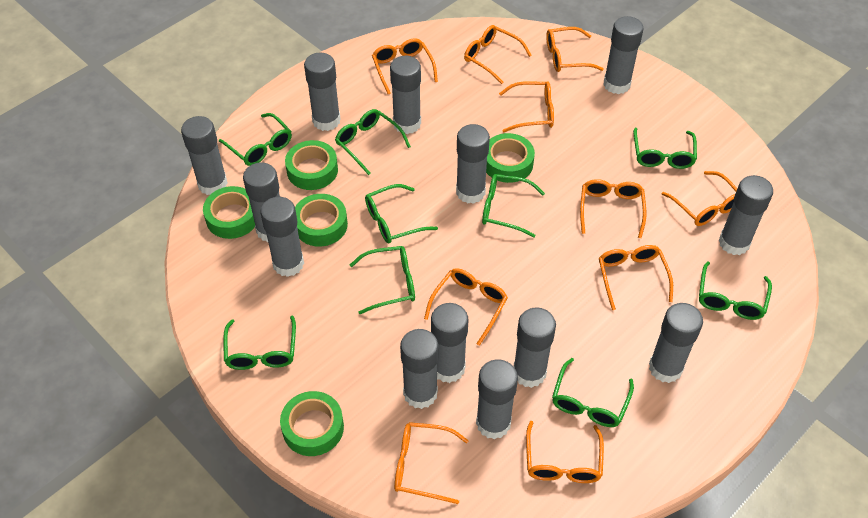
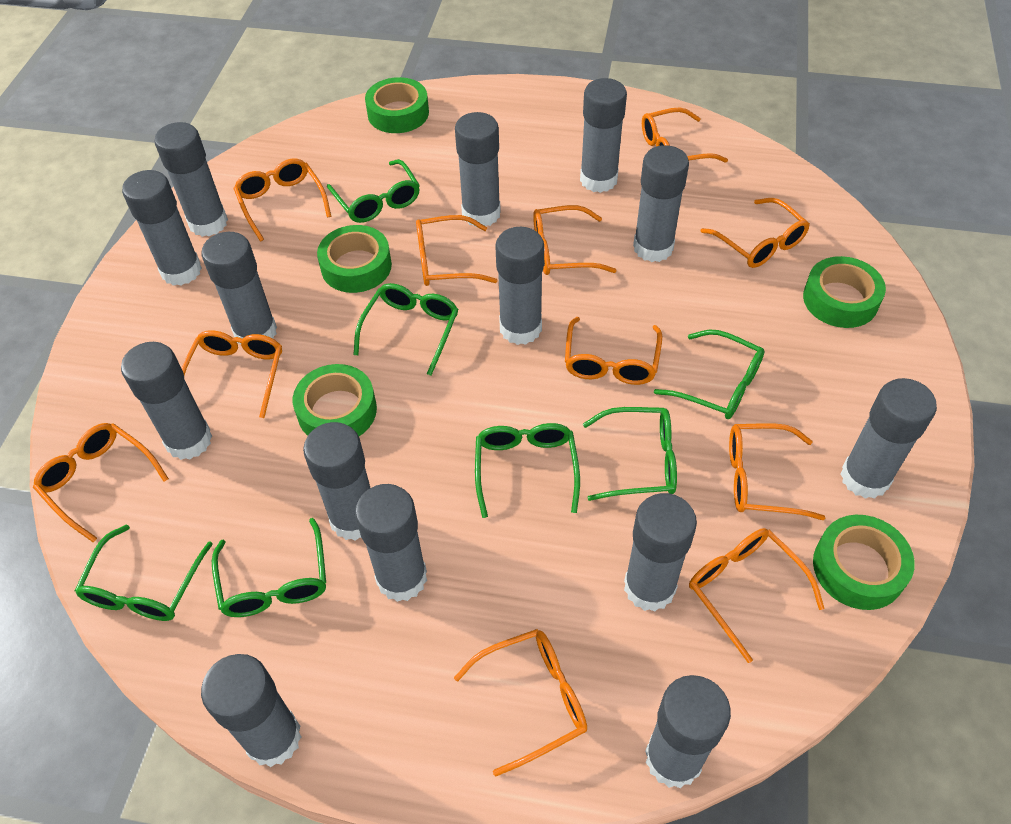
green glasses: 9 -> 7
grey glue stick: 13 -> 14
orange glasses: 10 -> 11

